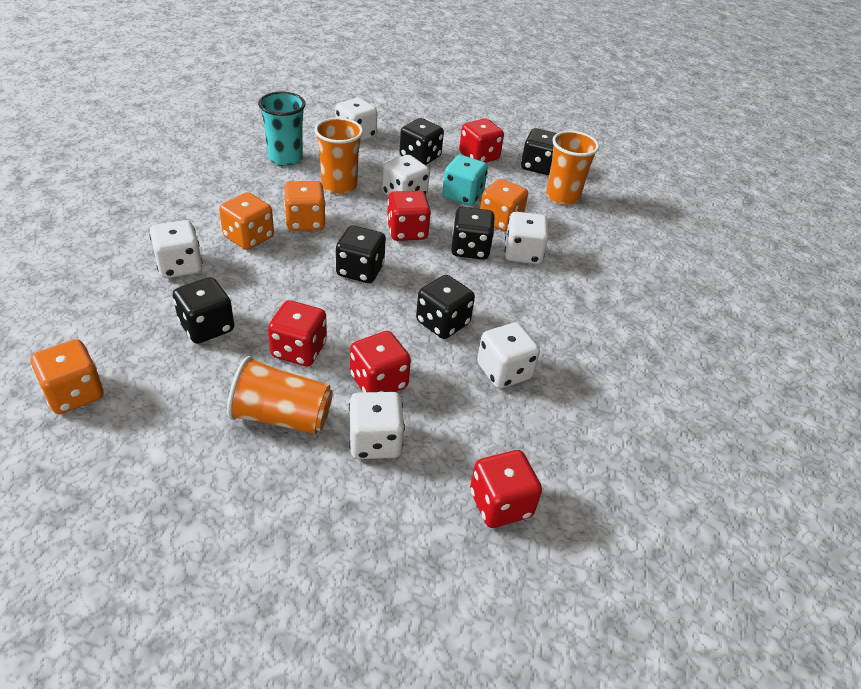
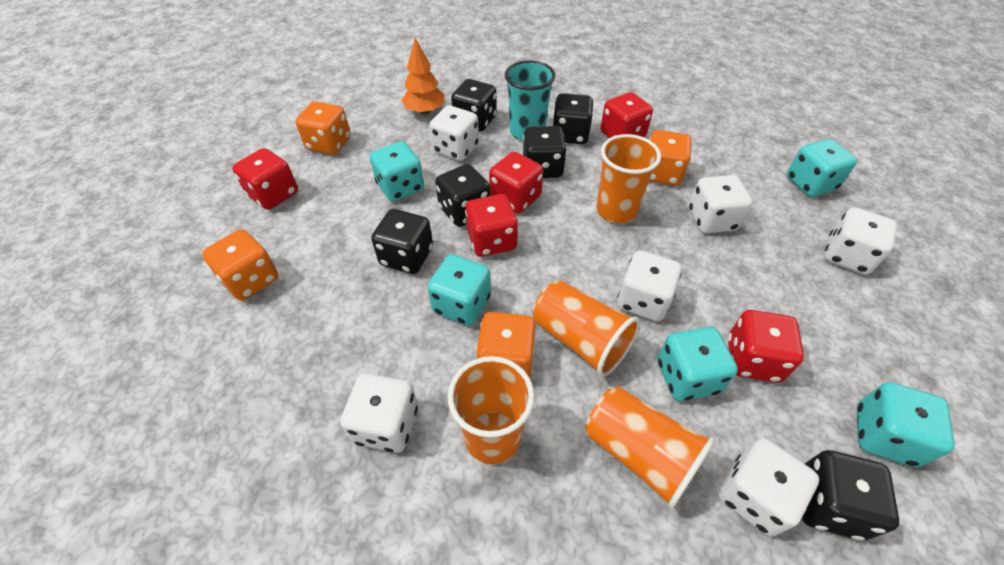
orange cup: 3 -> 4
orange tree: 0 -> 1
turquoise dice: 1 -> 5

